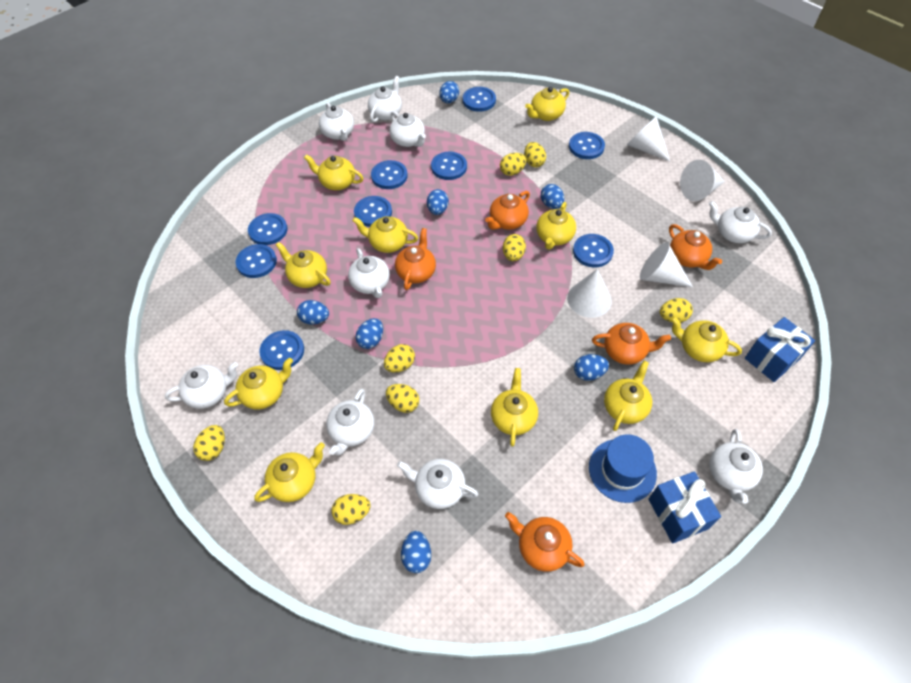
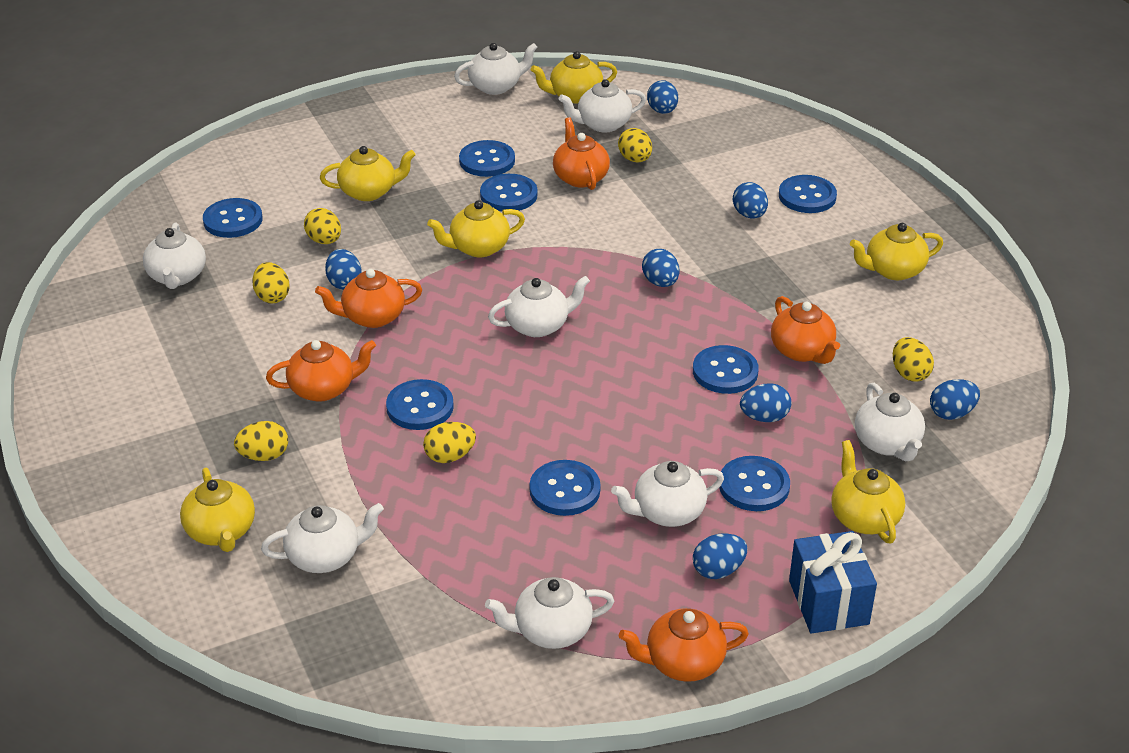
blue button: 9 -> 8
blue gift: 2 -> 1
blue hat: 1 -> 0
white cone: 4 -> 0
white teapot: 9 -> 8
yellow egg: 8 -> 6
yellow teapot: 10 -> 6

